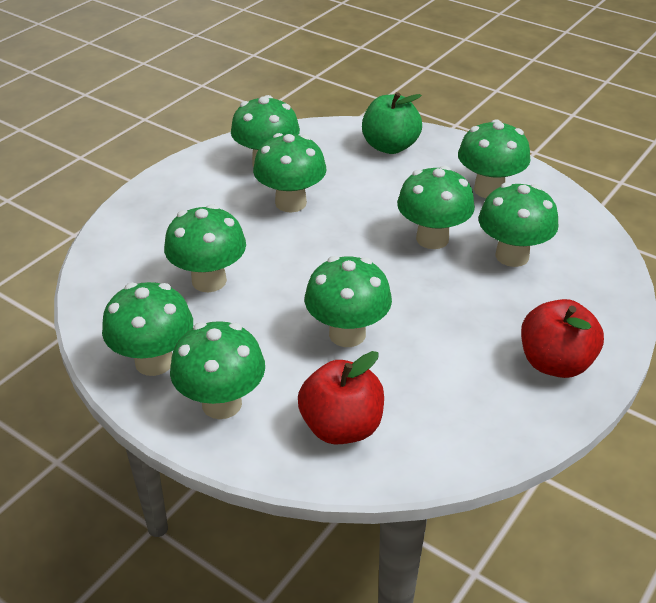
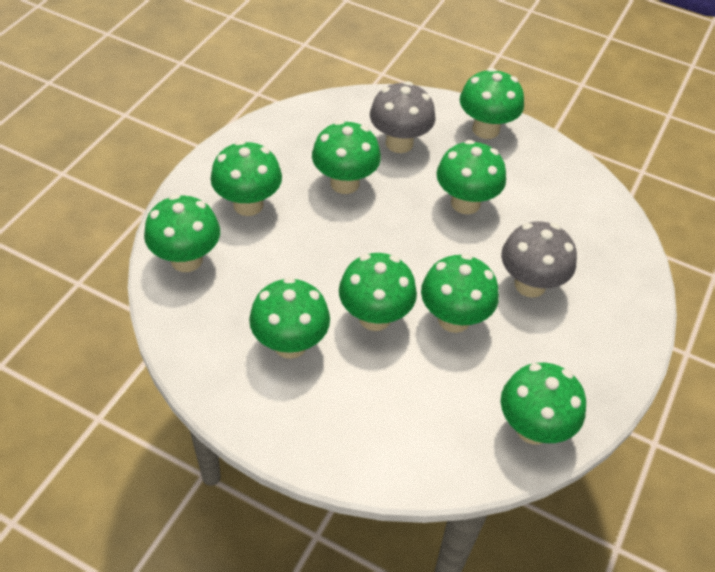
green apple: 1 -> 0
grey mushroom: 0 -> 2
red apple: 2 -> 0

